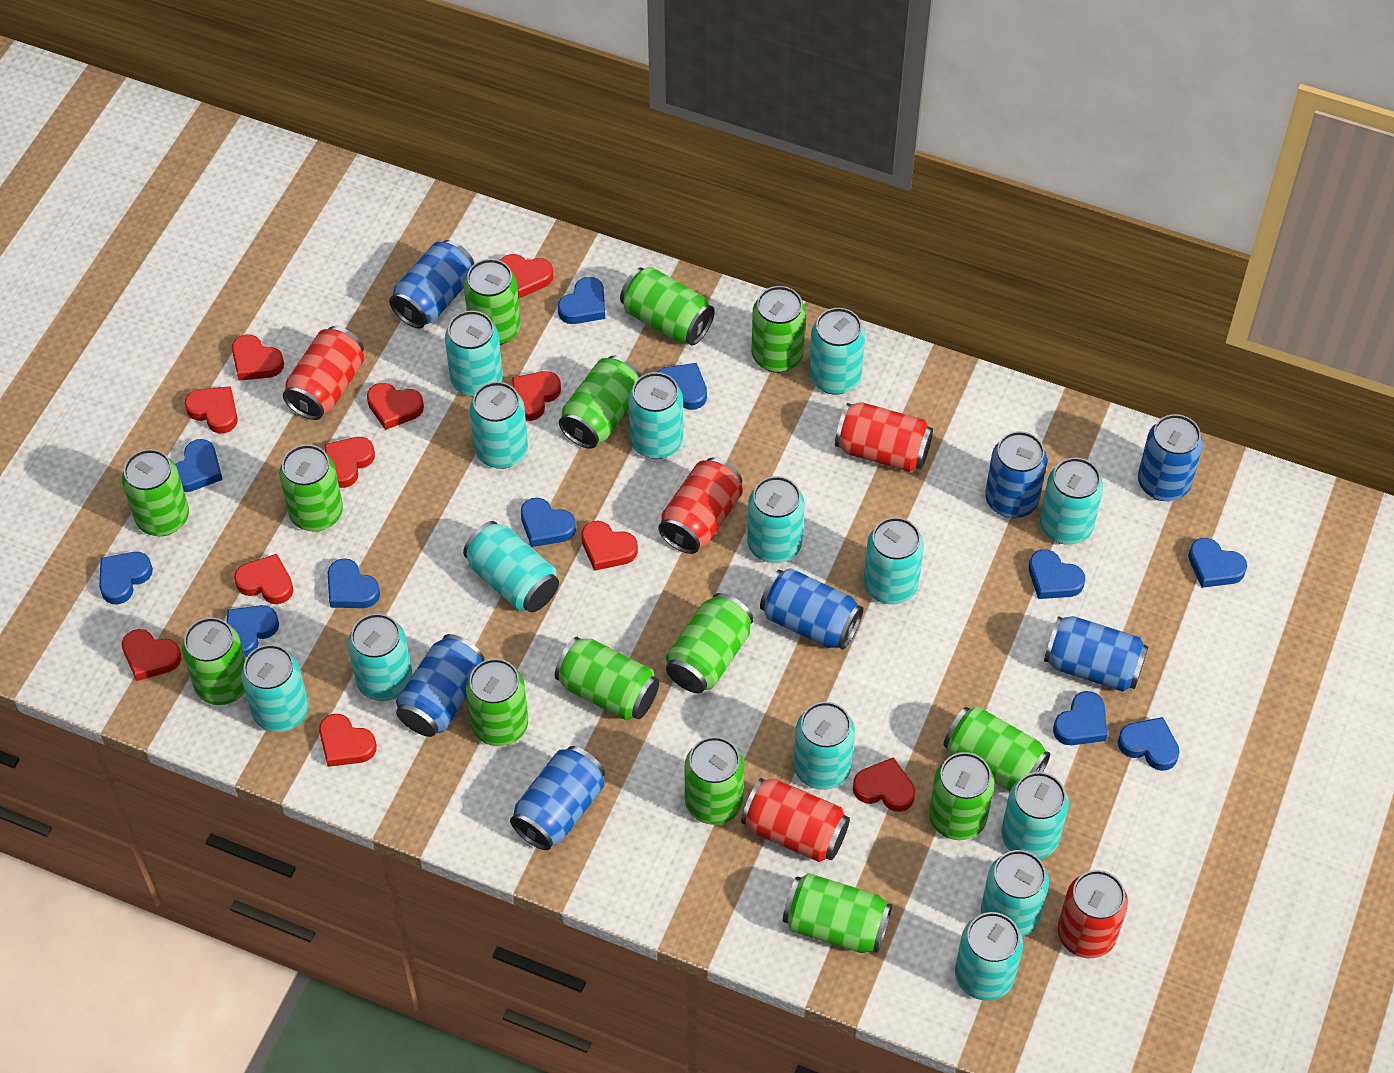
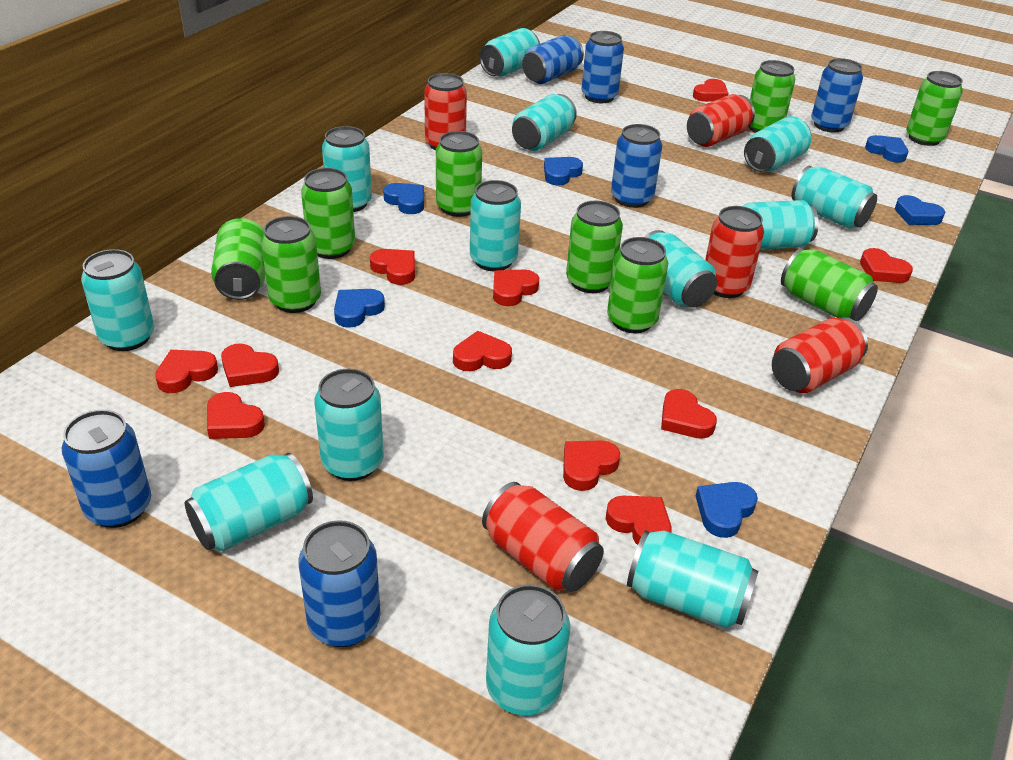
blue can: 7 -> 6
blue heart: 11 -> 6
green can: 14 -> 9
turquoise can: 14 -> 13

